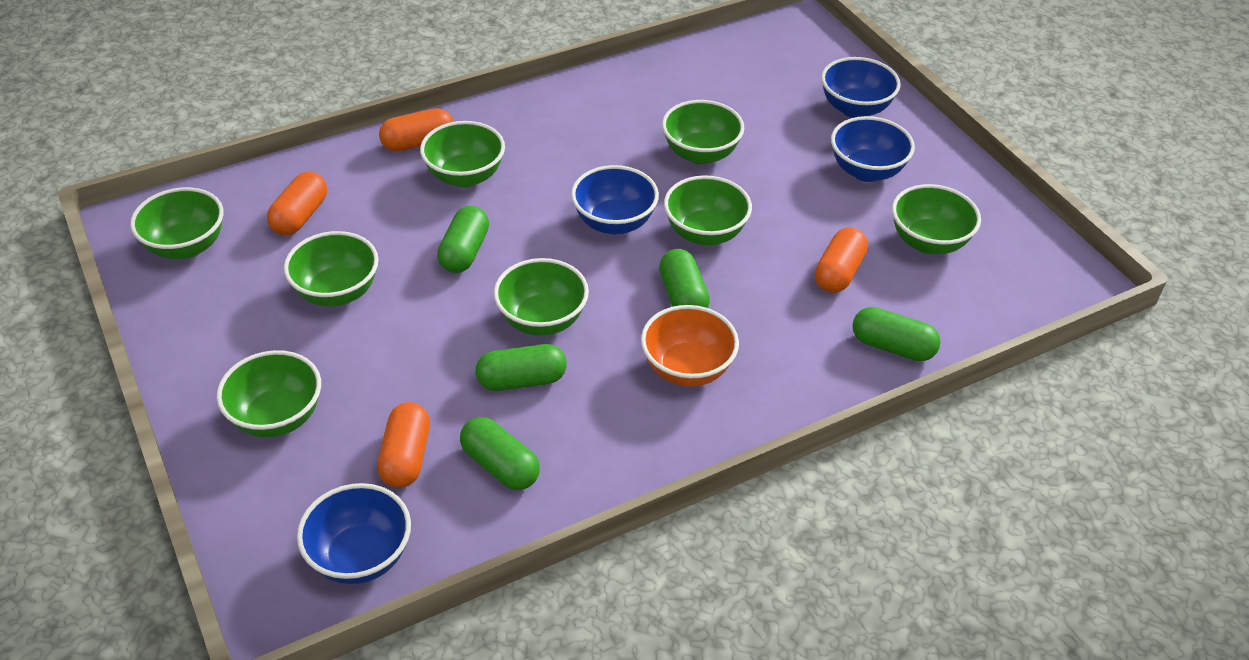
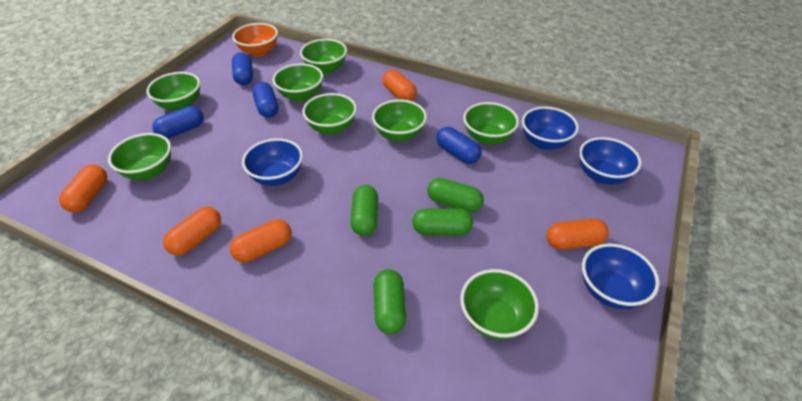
blue capsule: 0 -> 4
green capsule: 5 -> 4
orange capsule: 4 -> 5

